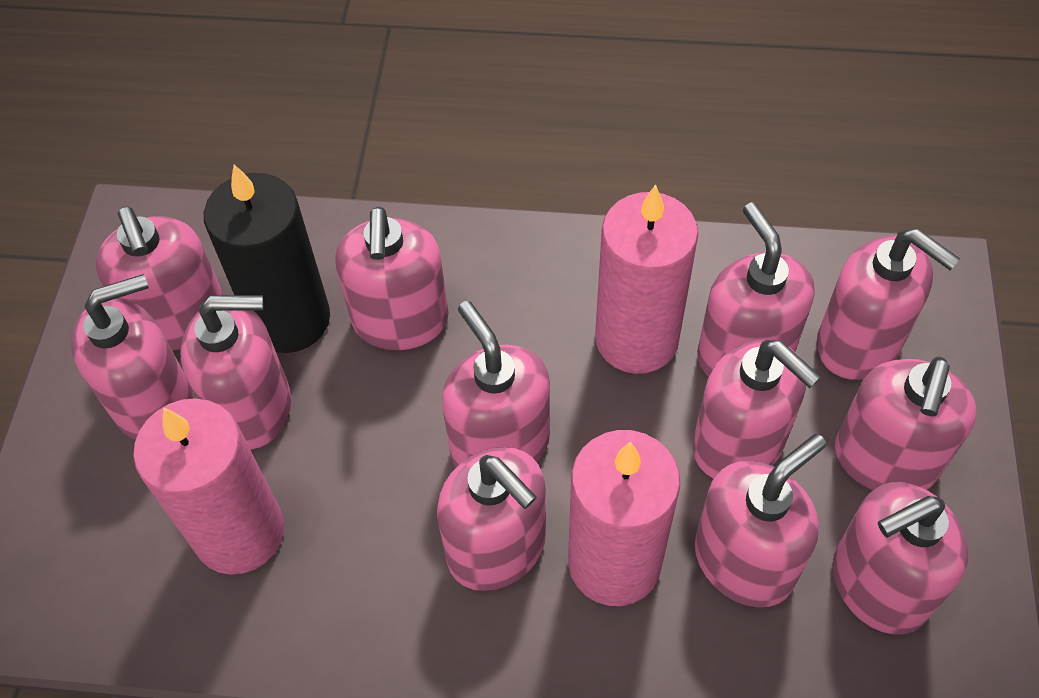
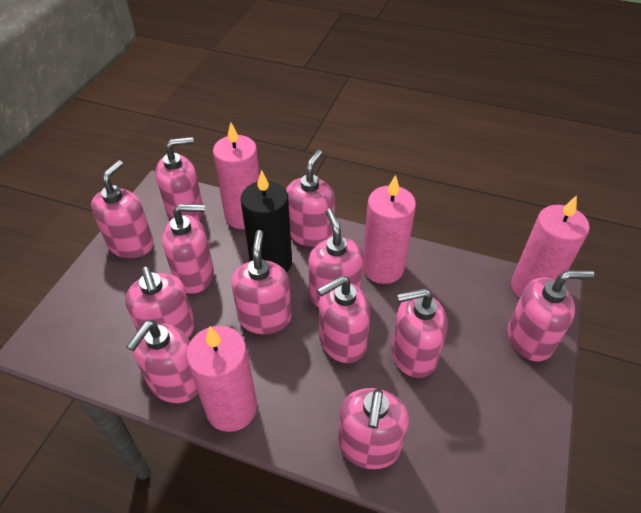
pink candle: 3 -> 4

